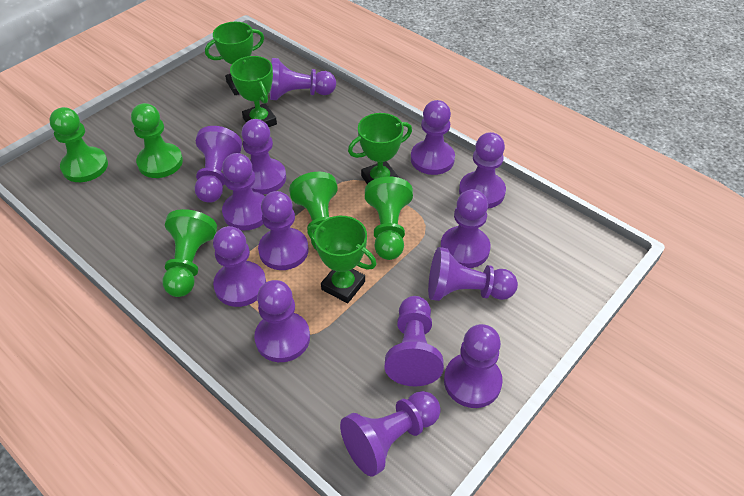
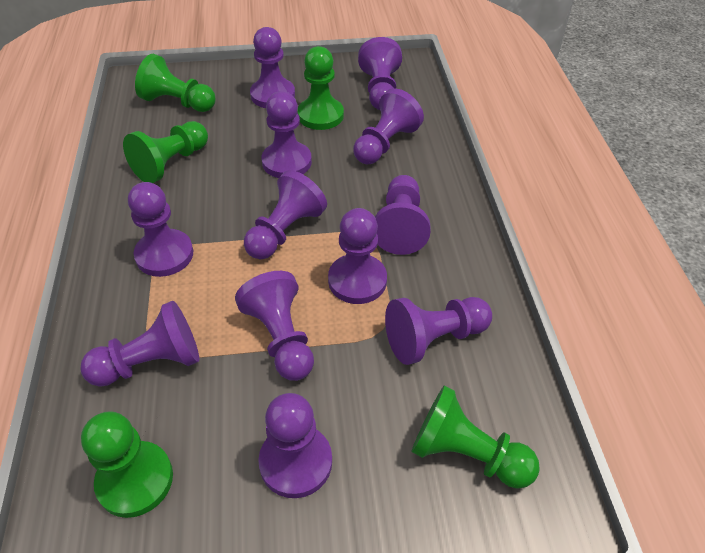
green trophy: 4 -> 0
purple pawn: 14 -> 12

